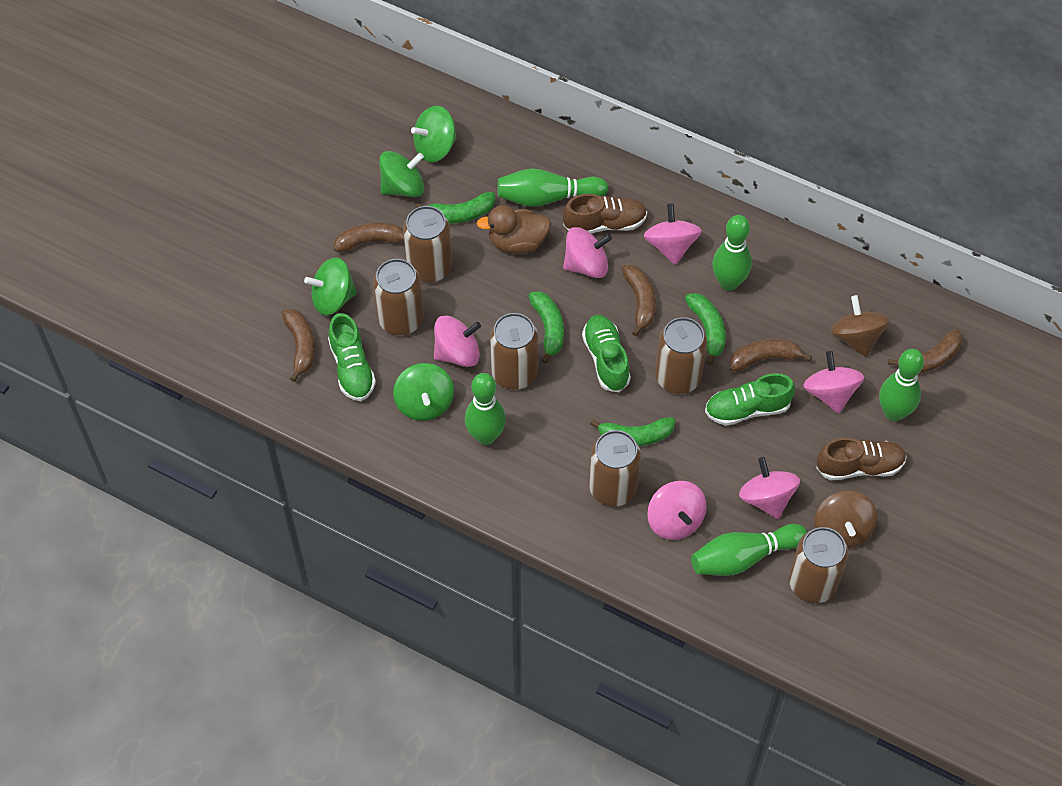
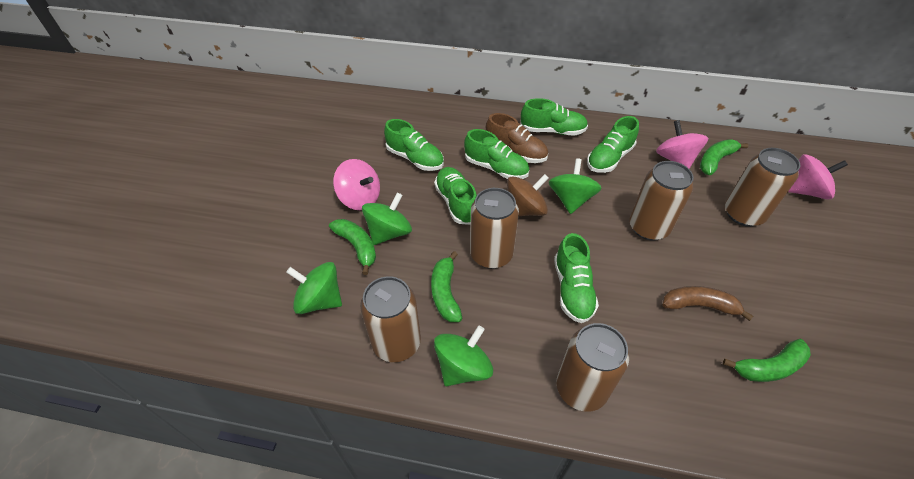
brown banana: 5 -> 1
brown can: 6 -> 5
brown duck: 1 -> 0
brown shoe: 2 -> 1
brown spinning top: 2 -> 1
green bowling pin: 5 -> 0
green shoe: 3 -> 6
pink spinning top: 6 -> 3

